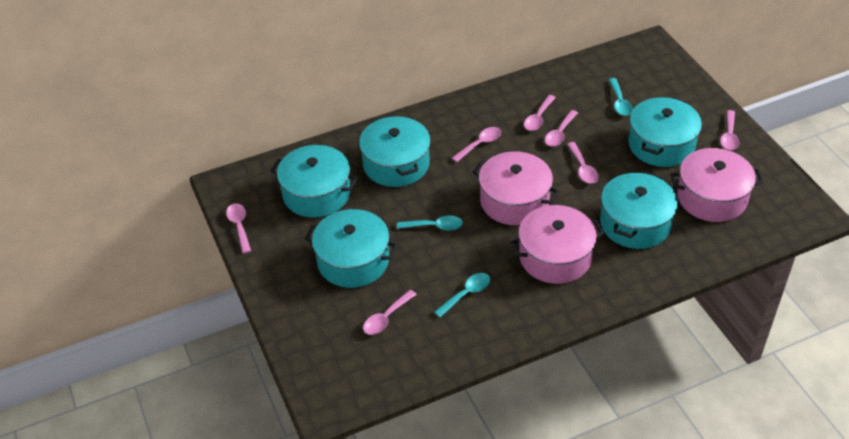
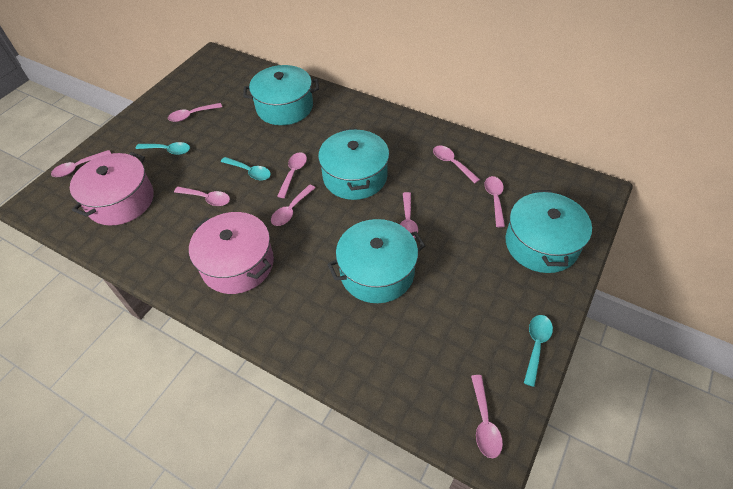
pink pot: 3 -> 2
pink spoon: 7 -> 9
turquoise pot: 5 -> 4

